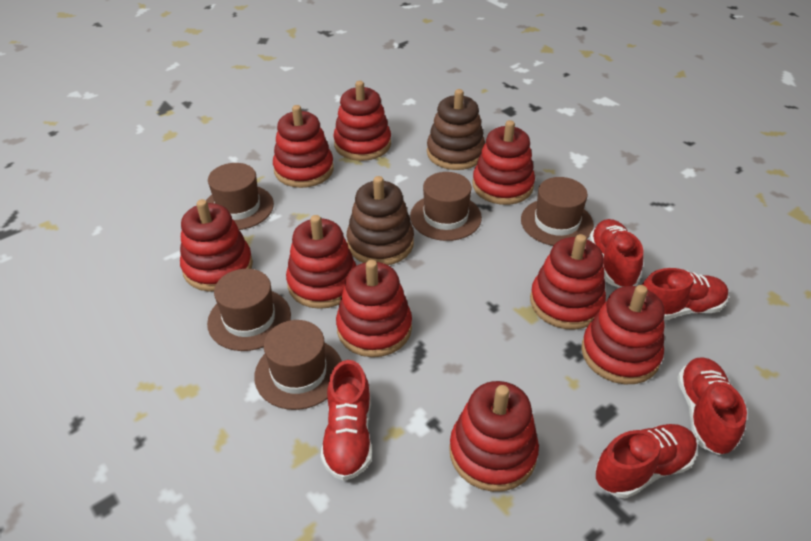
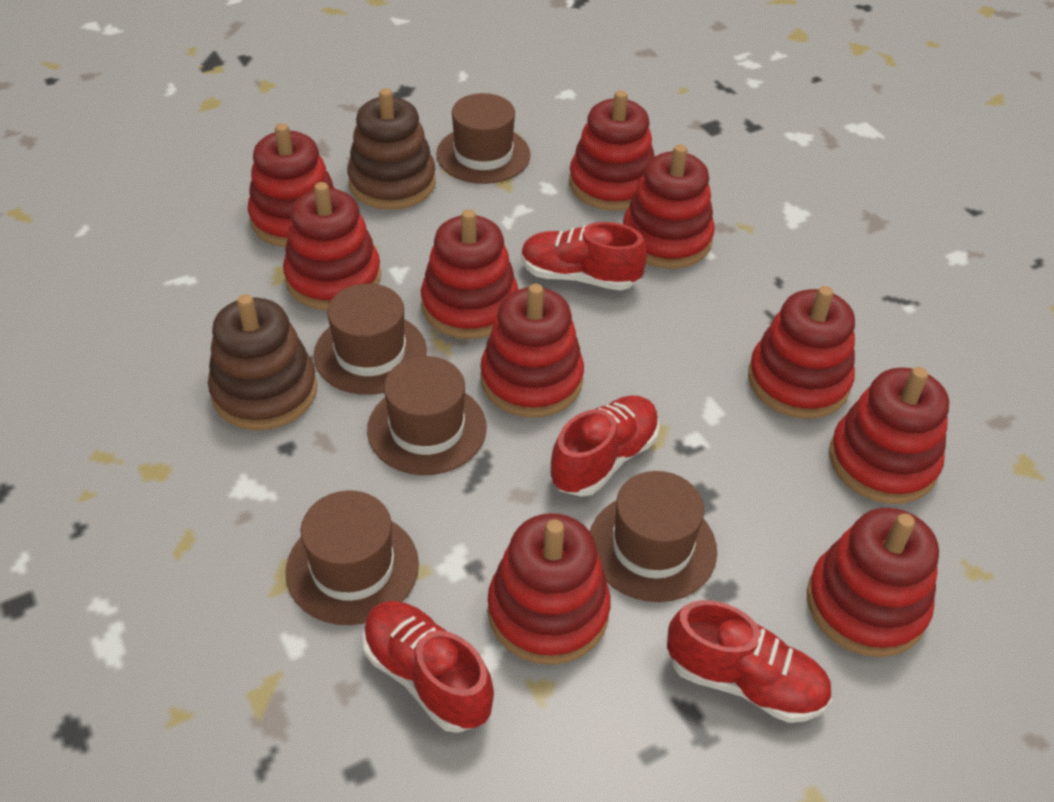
red shoe: 5 -> 4
red stacking toy: 9 -> 10

